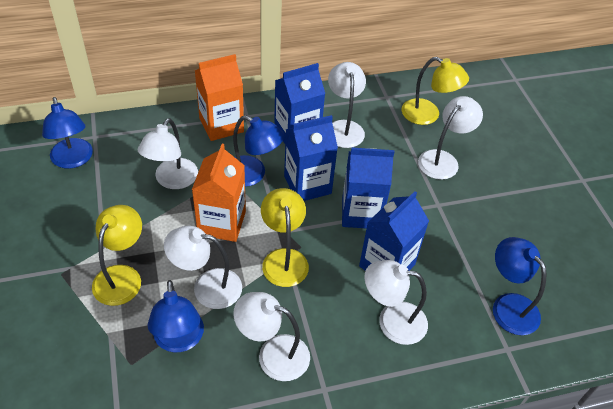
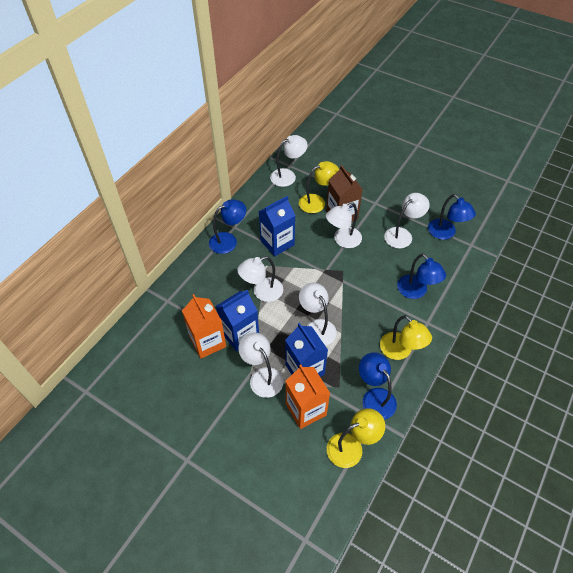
blue carton: 4 -> 3
brown carton: 0 -> 1

